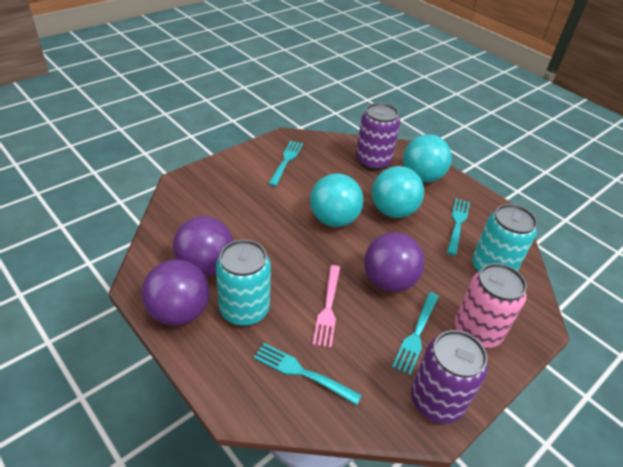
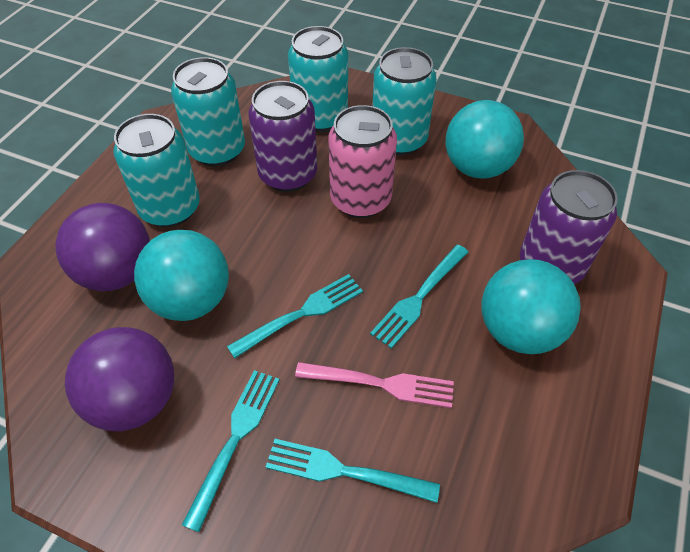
purple ball: 3 -> 2
turquoise can: 2 -> 4

